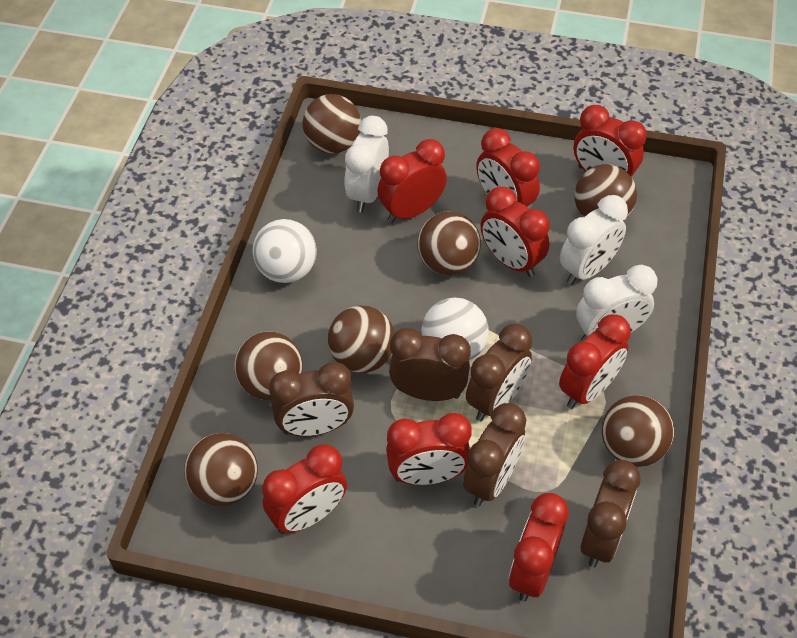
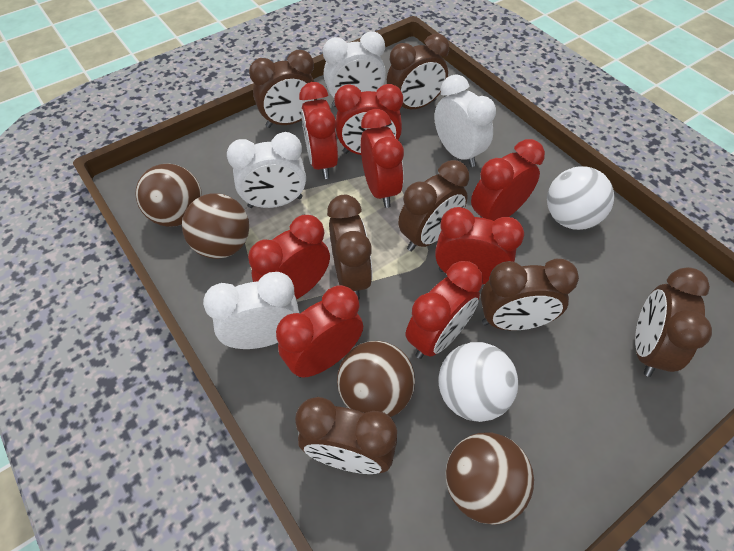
brown ball: 7 -> 4
brown clock: 5 -> 7
white clock: 3 -> 4

